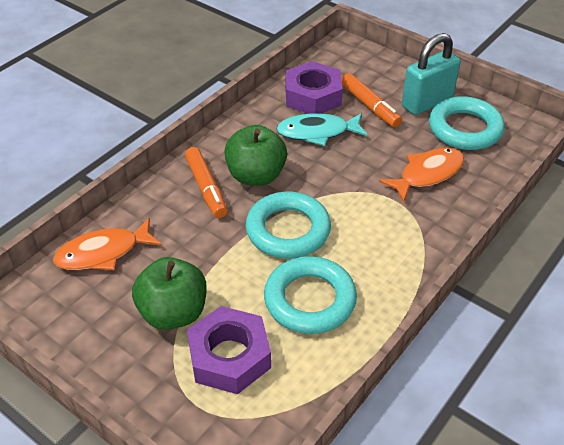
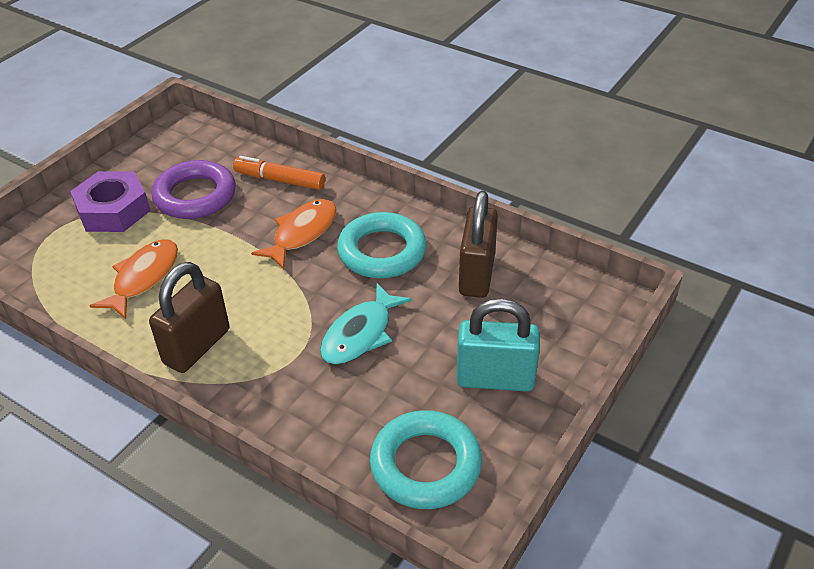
brown padlock: 0 -> 2
green apple: 2 -> 0
orange marker: 2 -> 1
purple nut: 2 -> 1
purple ring: 0 -> 1
turquoise ring: 3 -> 2

